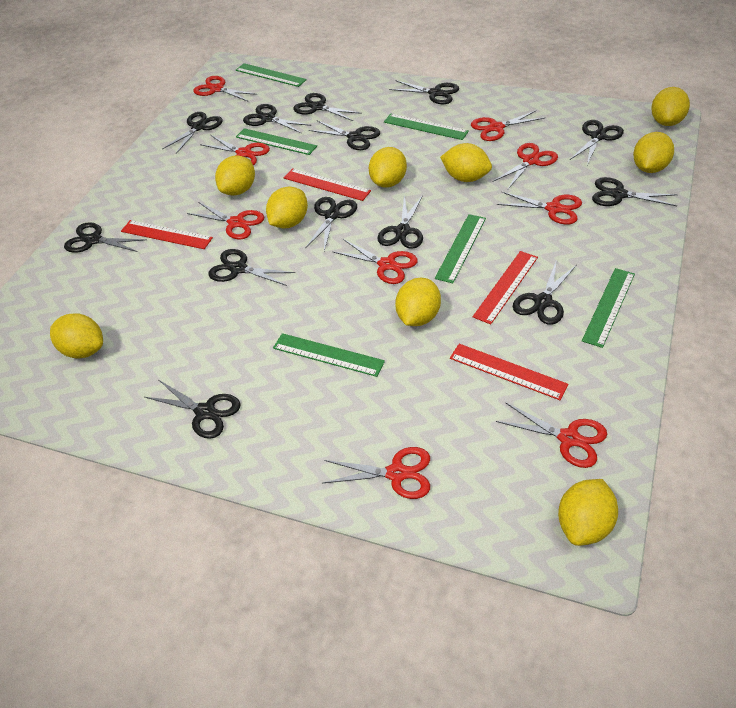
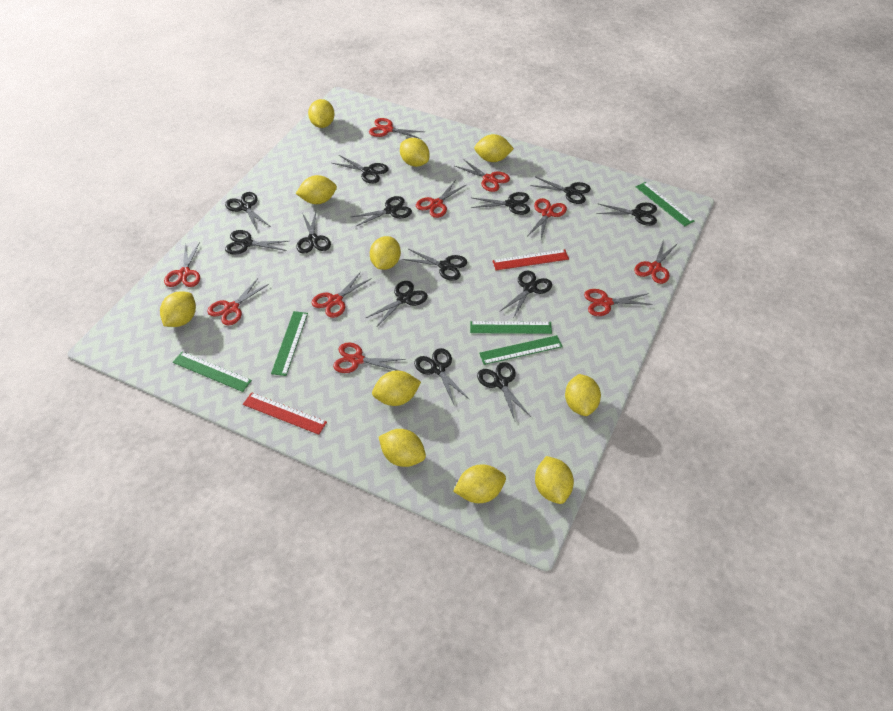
green ruler: 6 -> 5
red ruler: 4 -> 2
red scissors: 9 -> 10
yellow lemon: 9 -> 11

